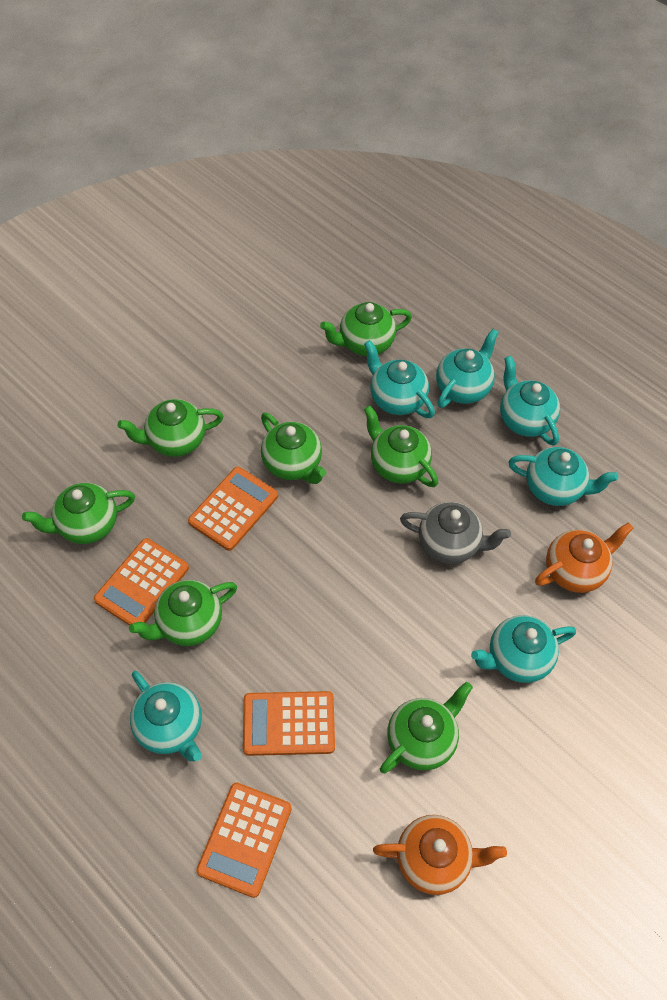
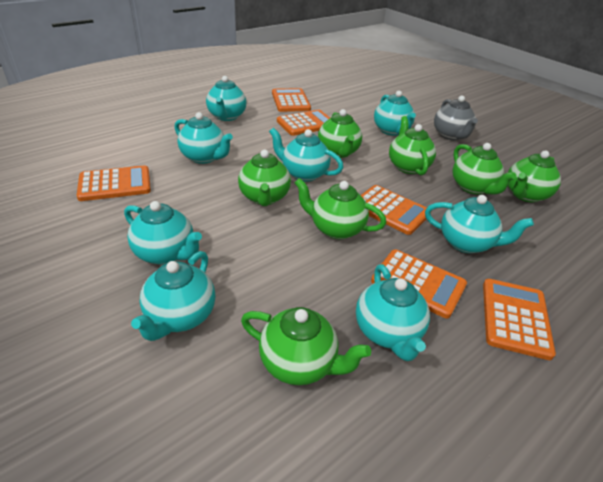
orange calculator: 4 -> 6
orange teapot: 2 -> 0
turquoise teapot: 6 -> 8

